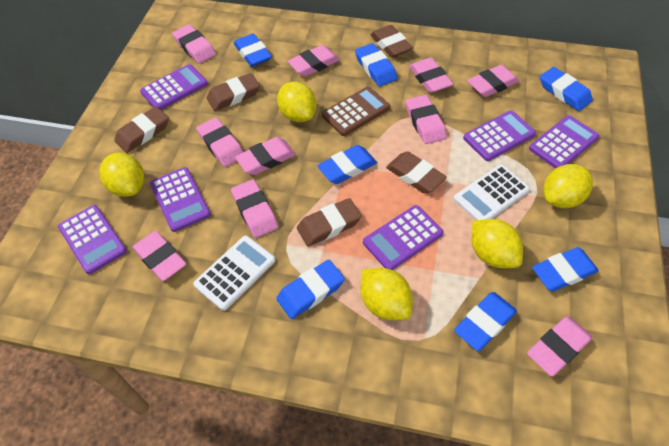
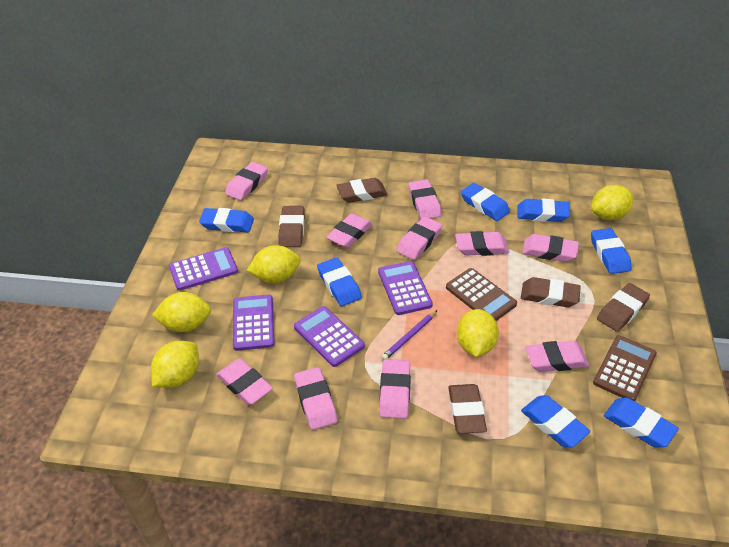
brown calculator: 1 -> 2
purple calculator: 6 -> 4
purple pencil: 0 -> 1
white calculator: 2 -> 0

